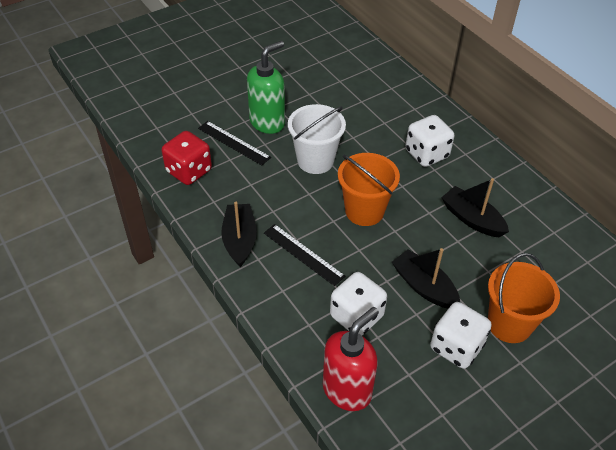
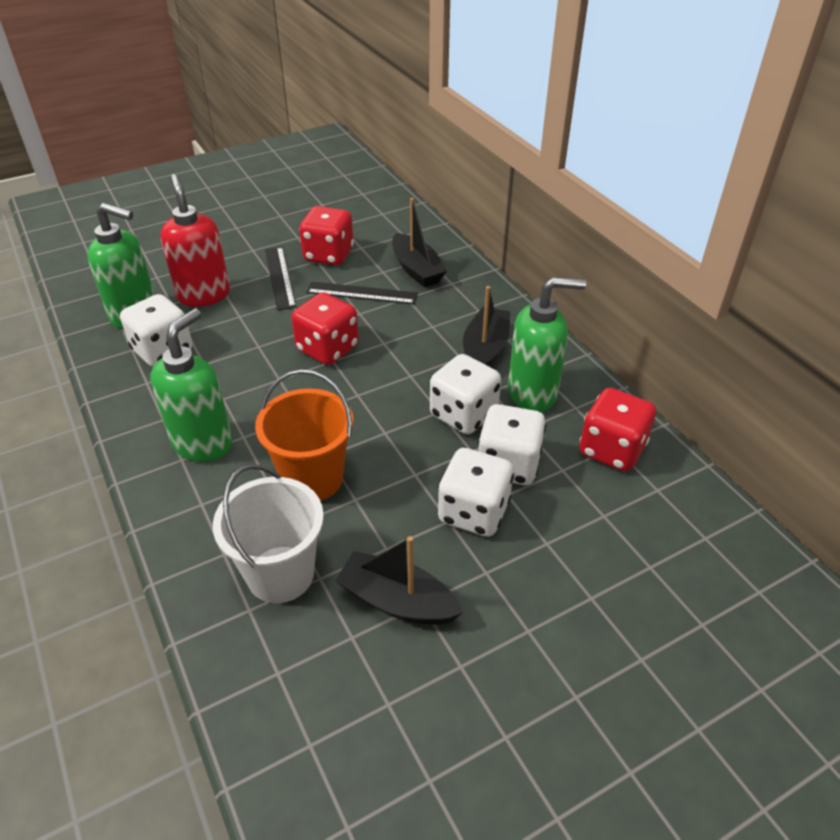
green soap dispenser: 1 -> 3
orange bucket: 2 -> 1
red dice: 1 -> 3
white dice: 3 -> 4

